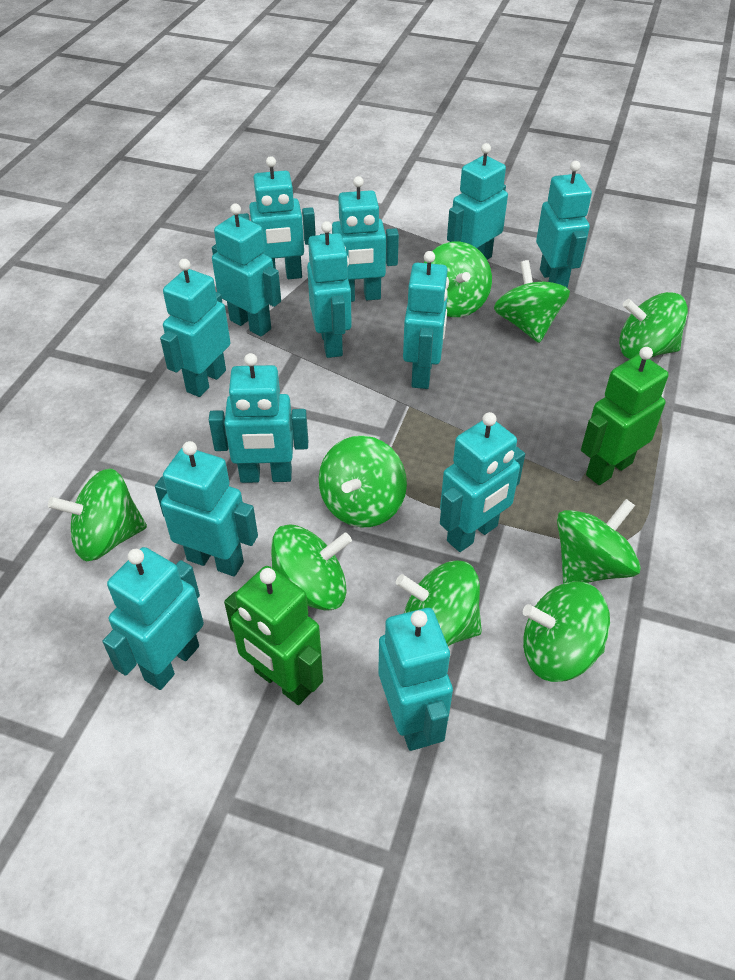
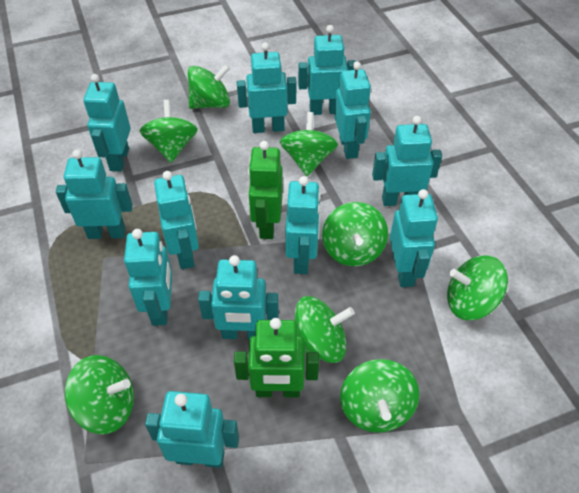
green spinning top: 9 -> 8
turquoise robot: 13 -> 12

